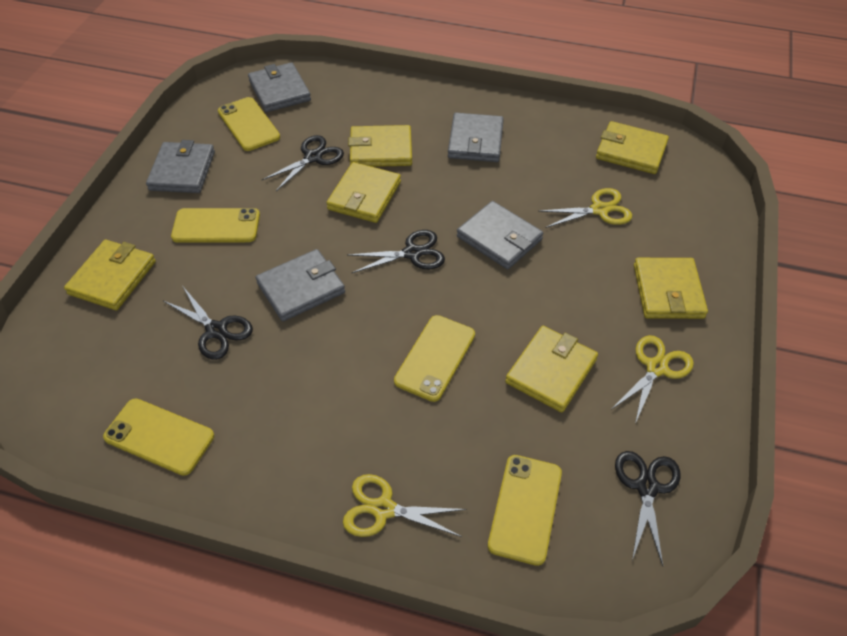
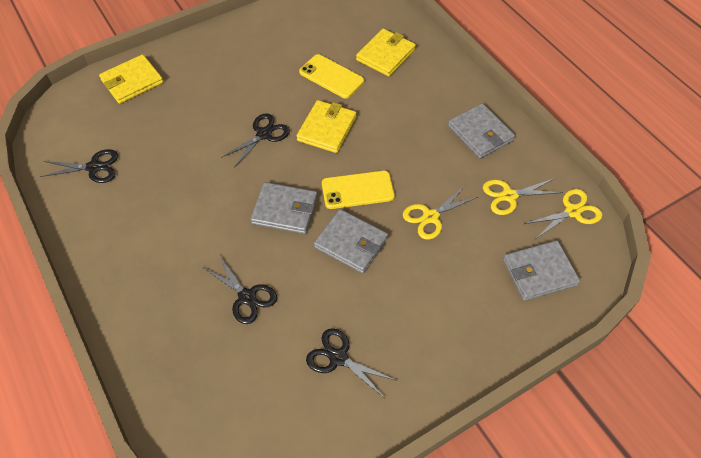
grey wallet: 5 -> 4
yellow phone: 5 -> 2
yellow wallet: 6 -> 3

